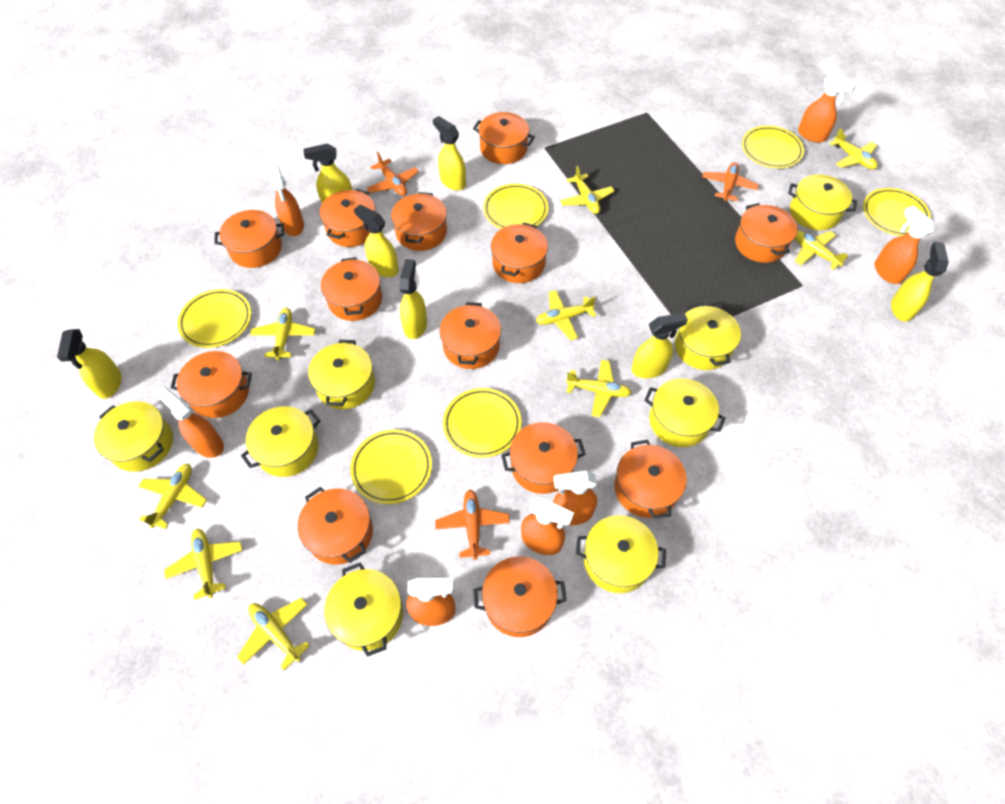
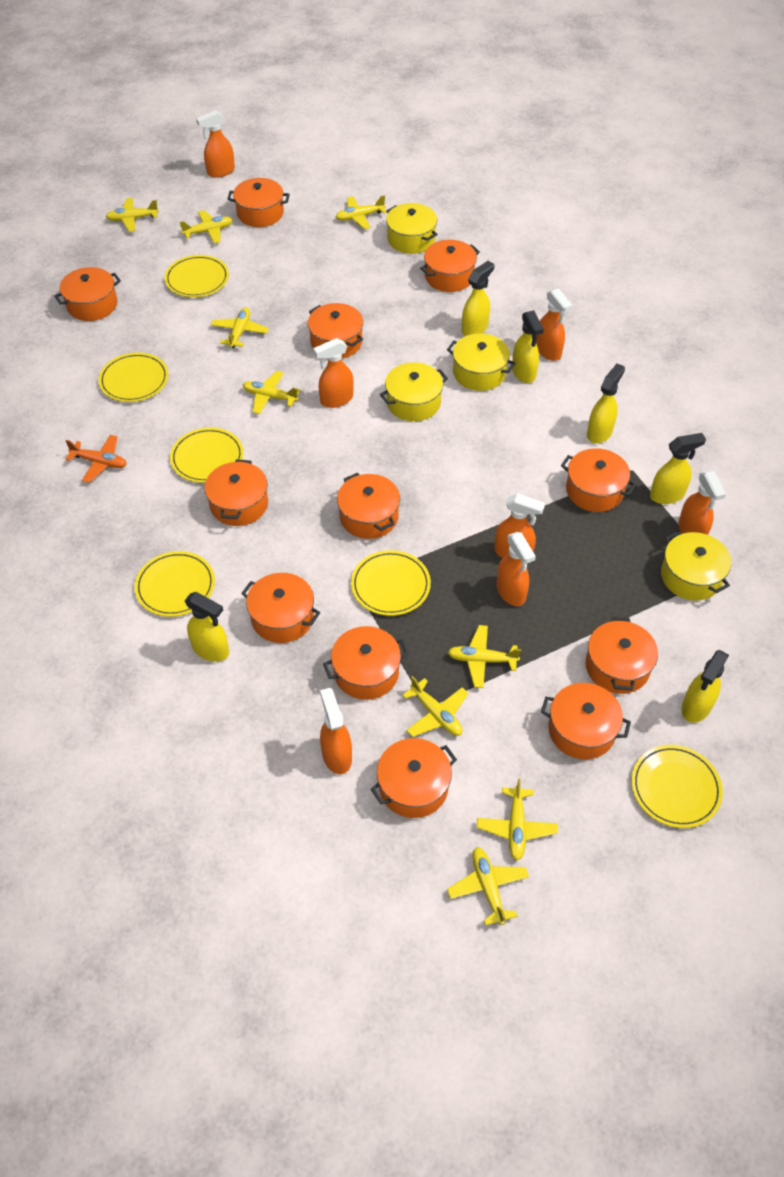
orange plane: 3 -> 1
orange pot: 13 -> 12
yellow pot: 8 -> 4
yellow spray bottle: 7 -> 6

